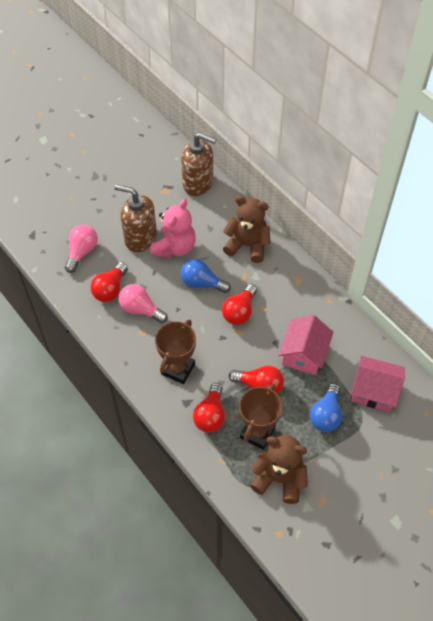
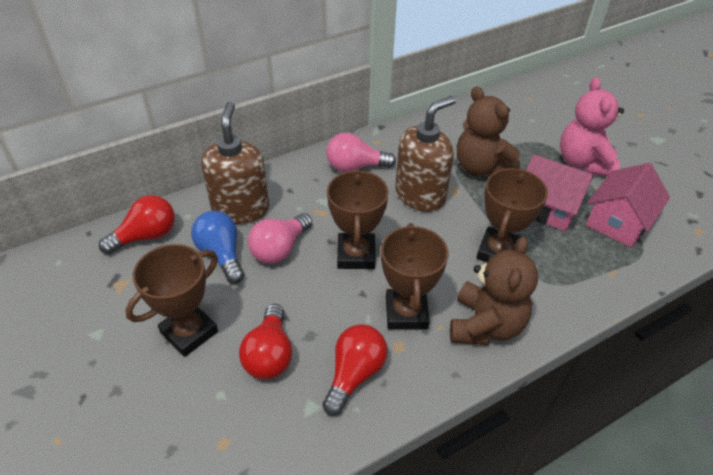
blue light bulb: 2 -> 1
brown trophy: 2 -> 4
red light bulb: 4 -> 3

